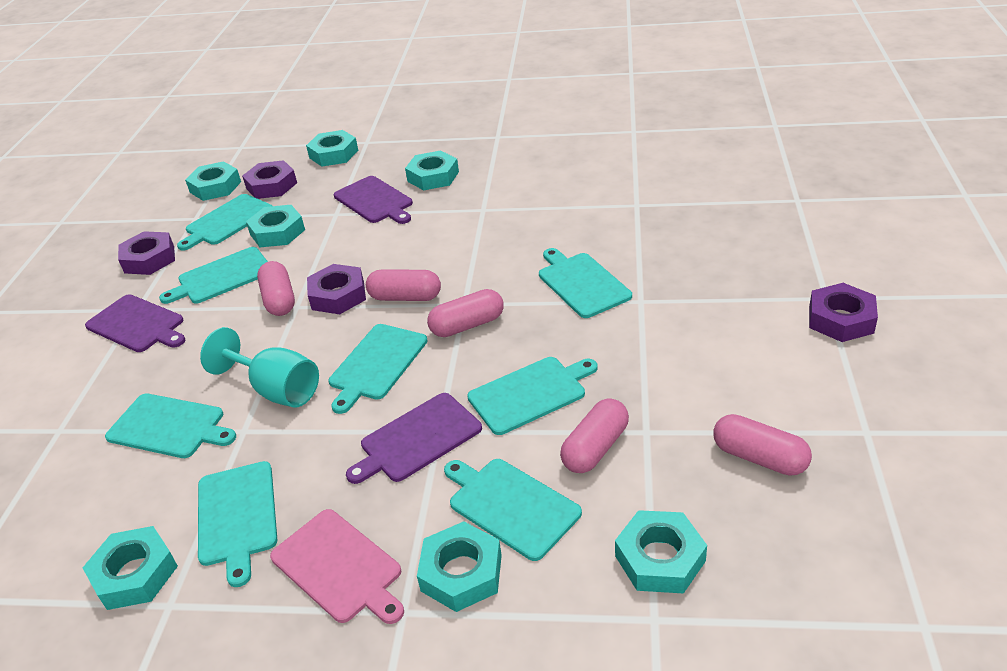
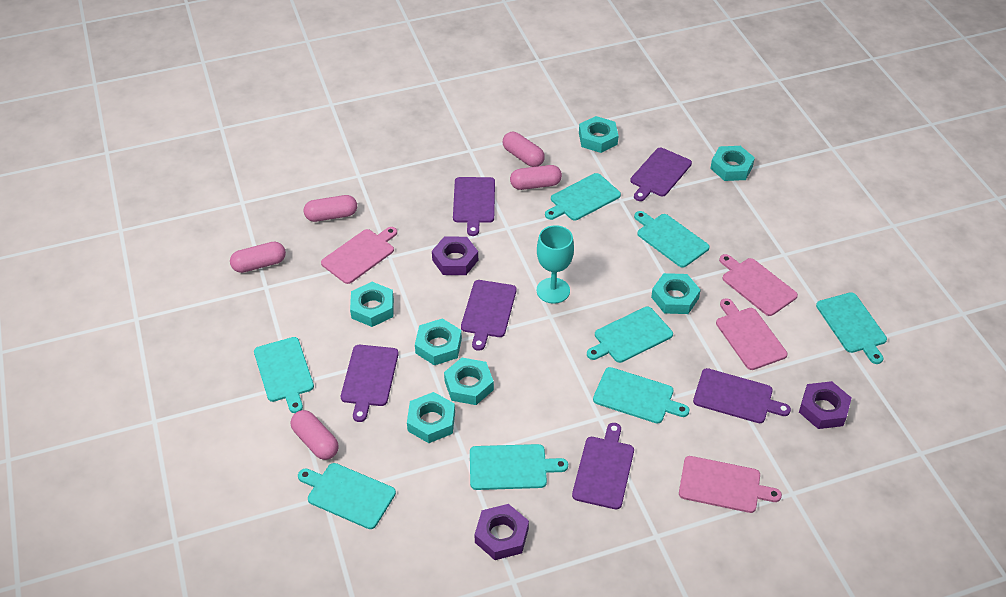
pink cutting board: 1 -> 4
purple cutting board: 3 -> 6
purple nut: 4 -> 3

